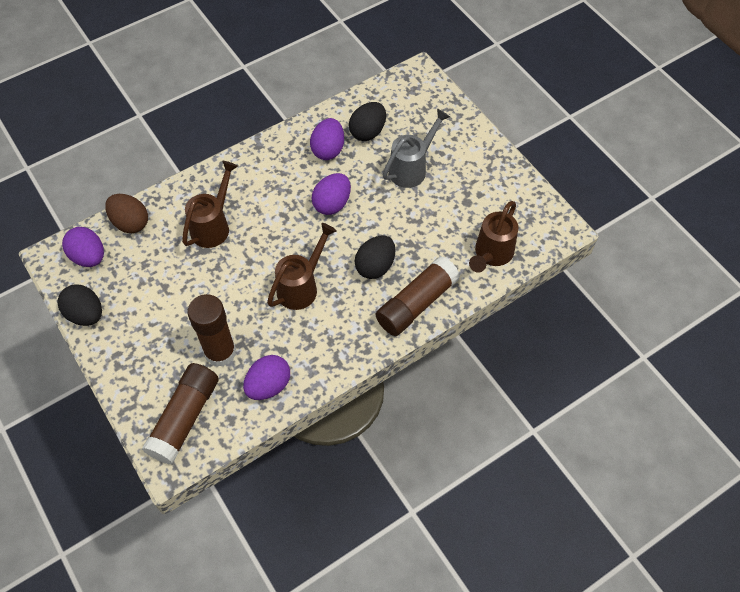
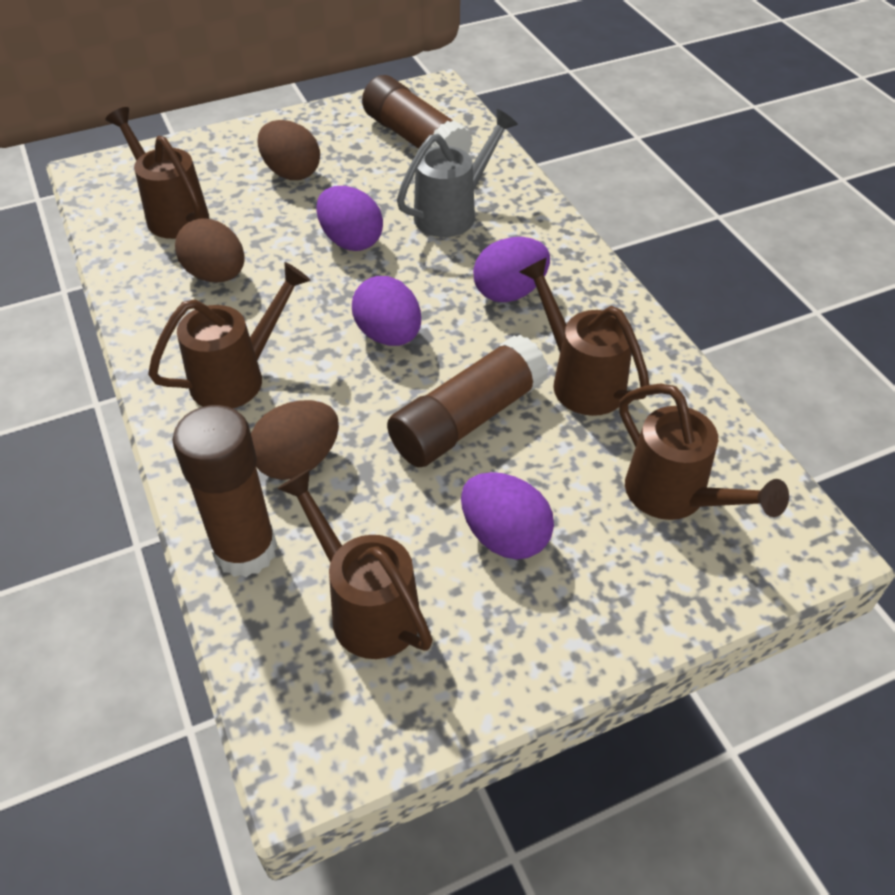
black egg: 3 -> 0
brown egg: 1 -> 3
brown watering can: 3 -> 5

